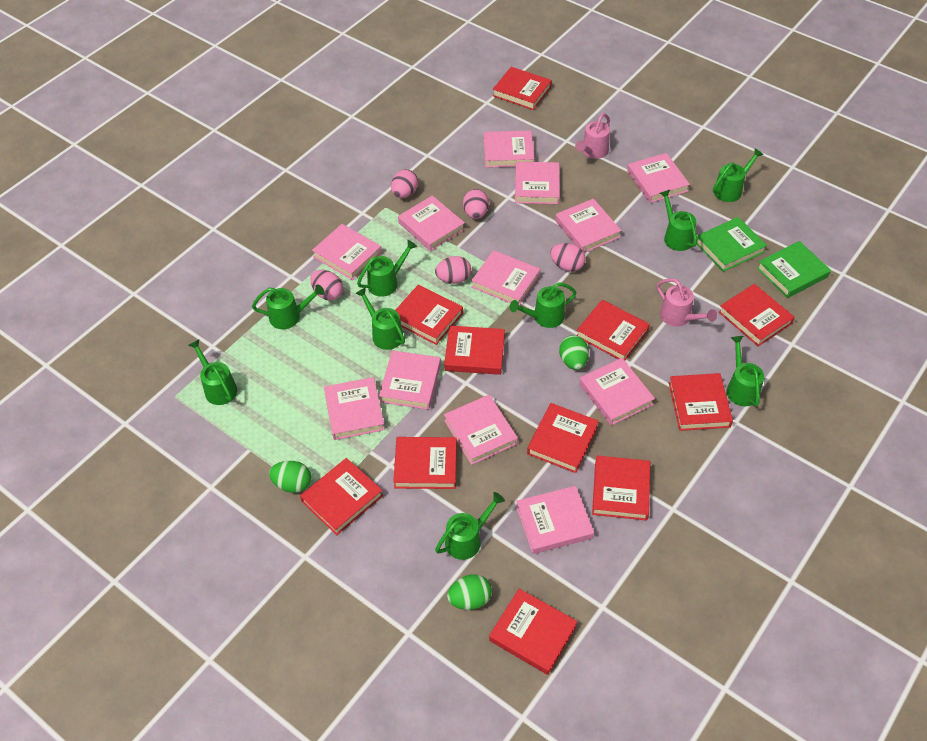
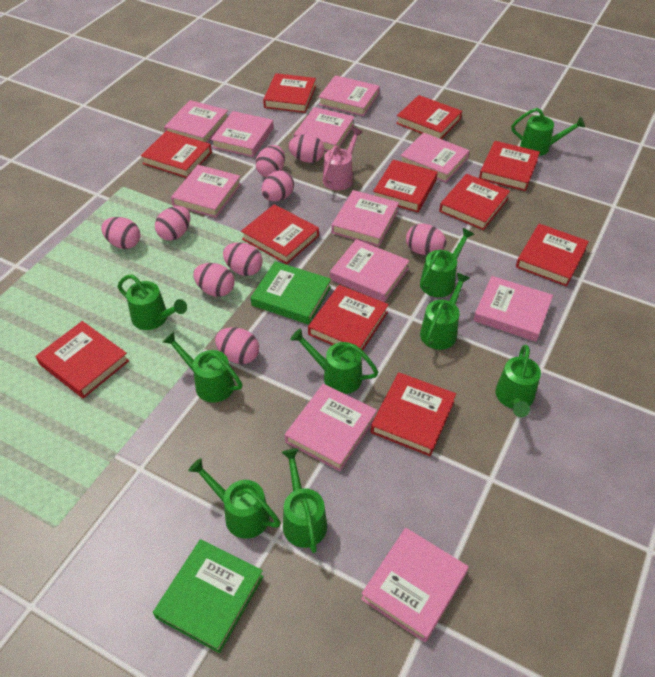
green egg: 3 -> 0
pink book: 12 -> 11
pink egg: 5 -> 9
pink watering can: 2 -> 1

